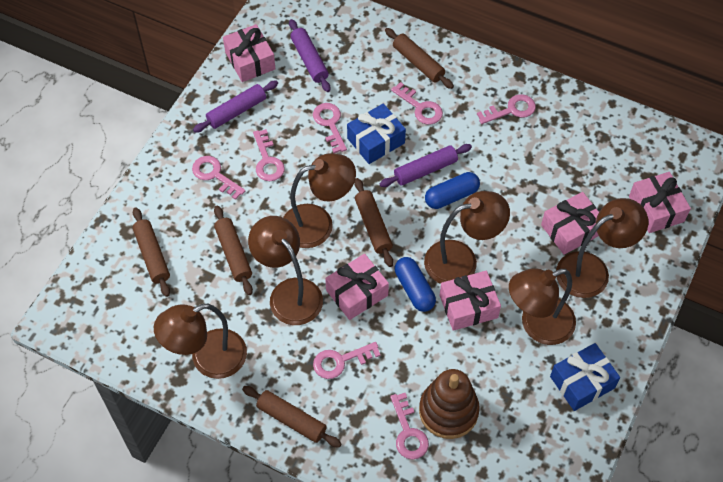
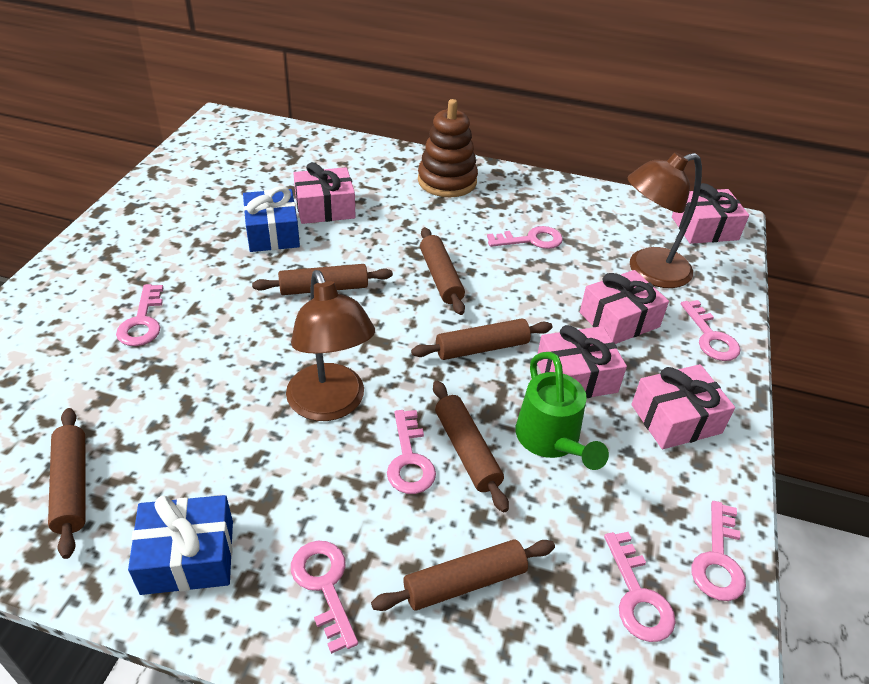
blue capsule: 2 -> 0
brown lamp: 6 -> 2
brown rolling pin: 5 -> 6
green watering can: 0 -> 1
purple rolling pin: 3 -> 0

